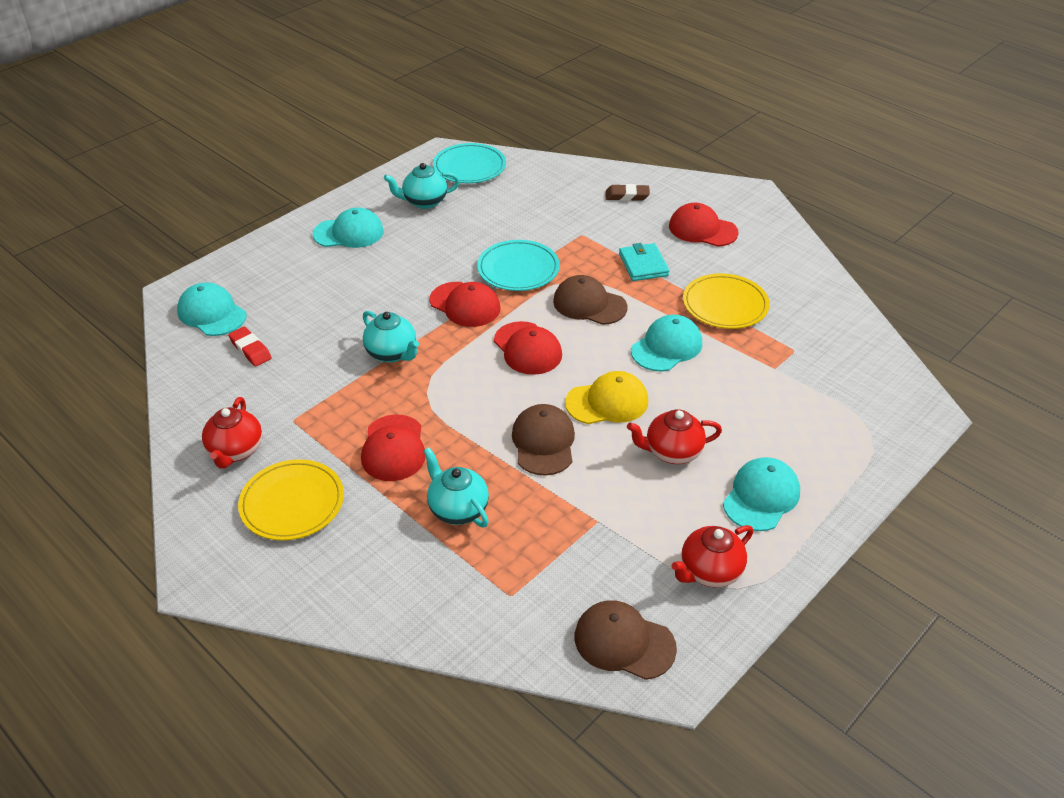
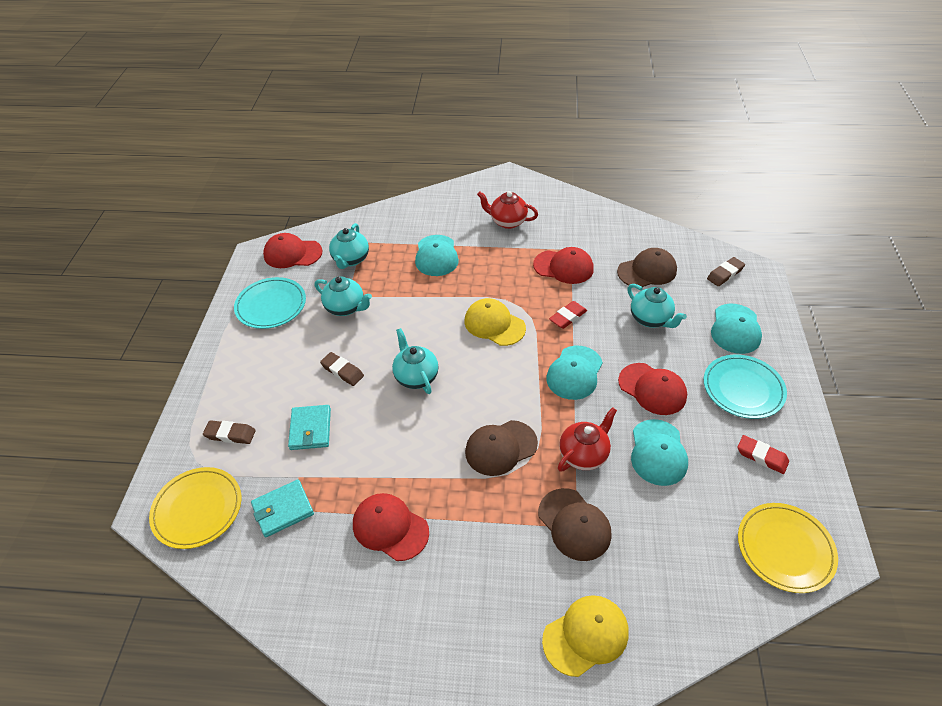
brown eraser: 1 -> 3
red eraser: 1 -> 2
red teapot: 3 -> 2
turquoise teapot: 3 -> 4
turquoise wallet: 1 -> 2
yellow cap: 1 -> 2

